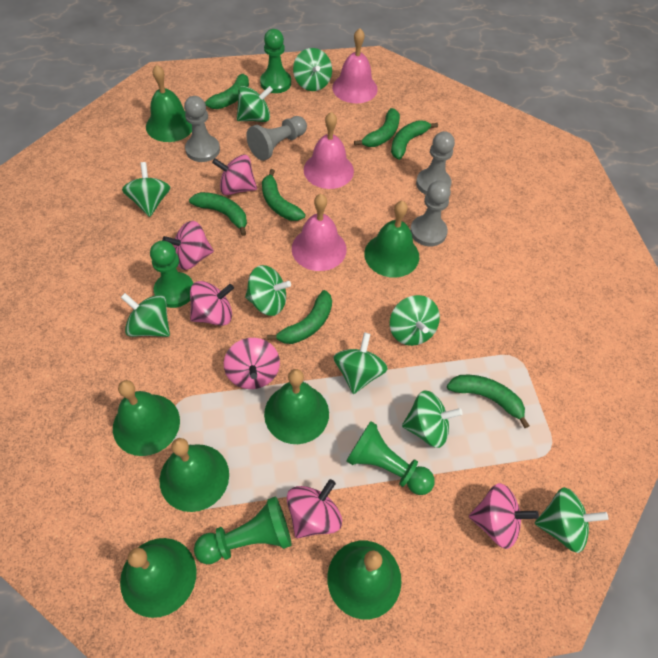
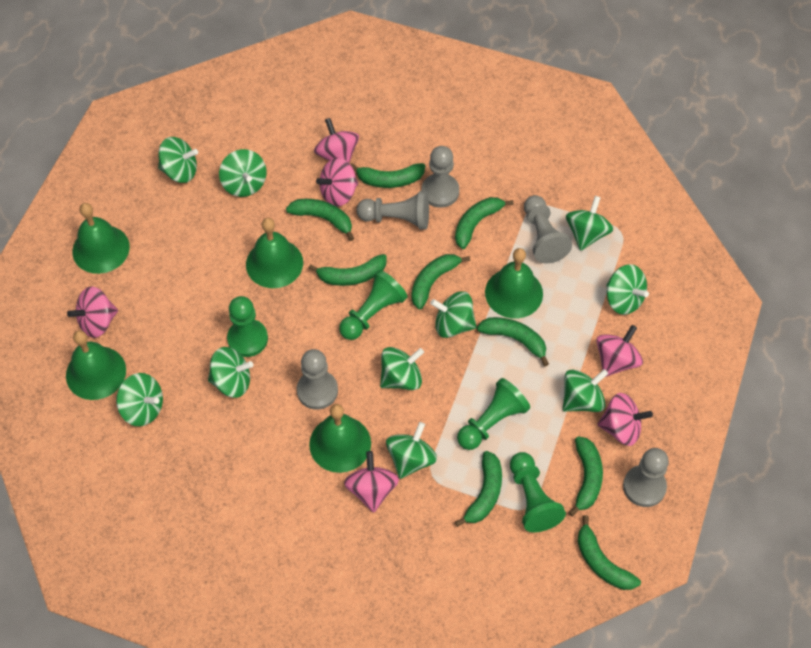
green banana: 7 -> 9
green bell: 7 -> 5
green spinning top: 9 -> 10
grey pawn: 4 -> 5
pink bell: 3 -> 0

